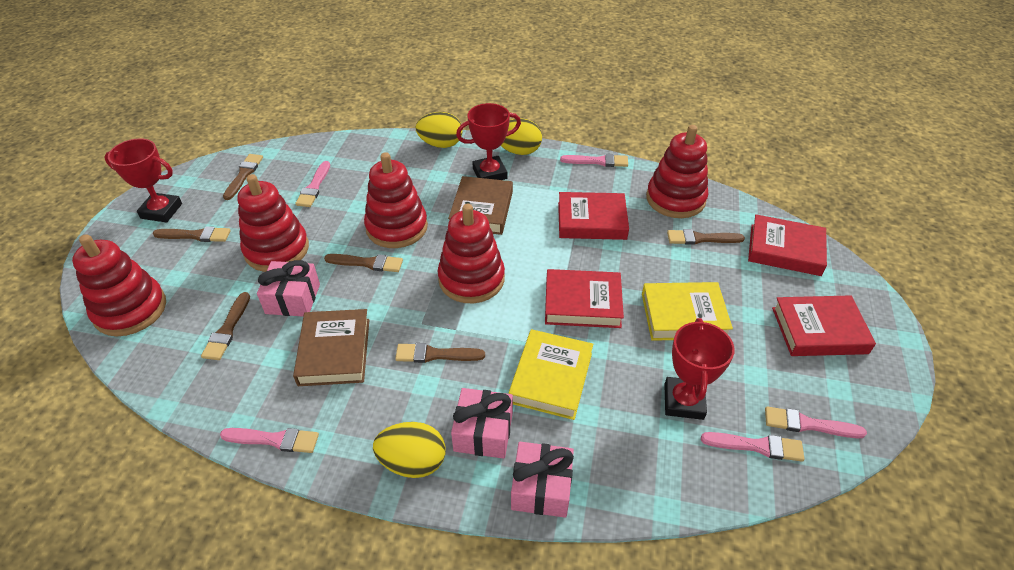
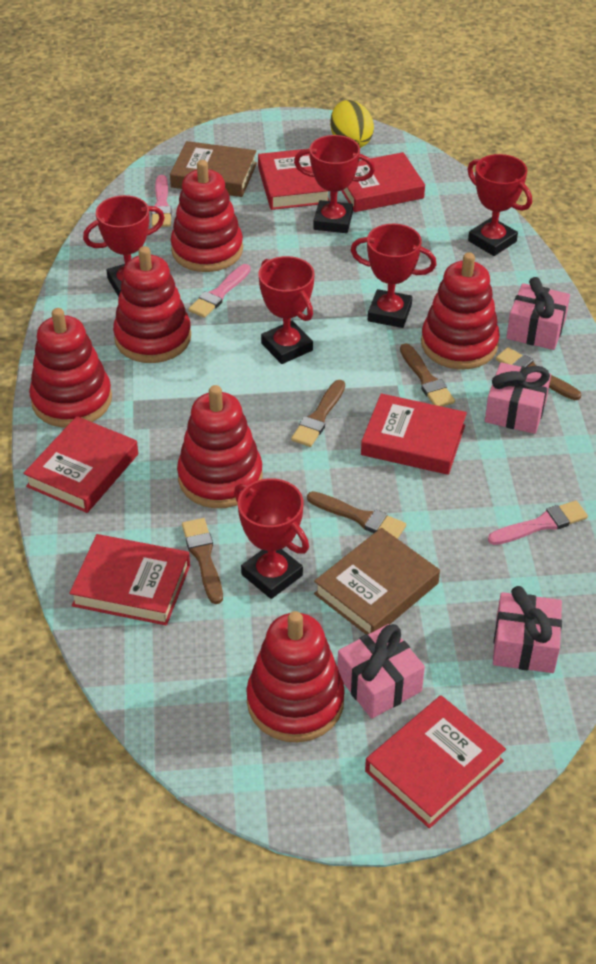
brown brush: 6 -> 5
pink brush: 5 -> 3
pink gift: 3 -> 4
red book: 4 -> 6
red stacking toy: 5 -> 6
red trophy: 3 -> 6
yellow book: 2 -> 0
yellow egg: 3 -> 1

